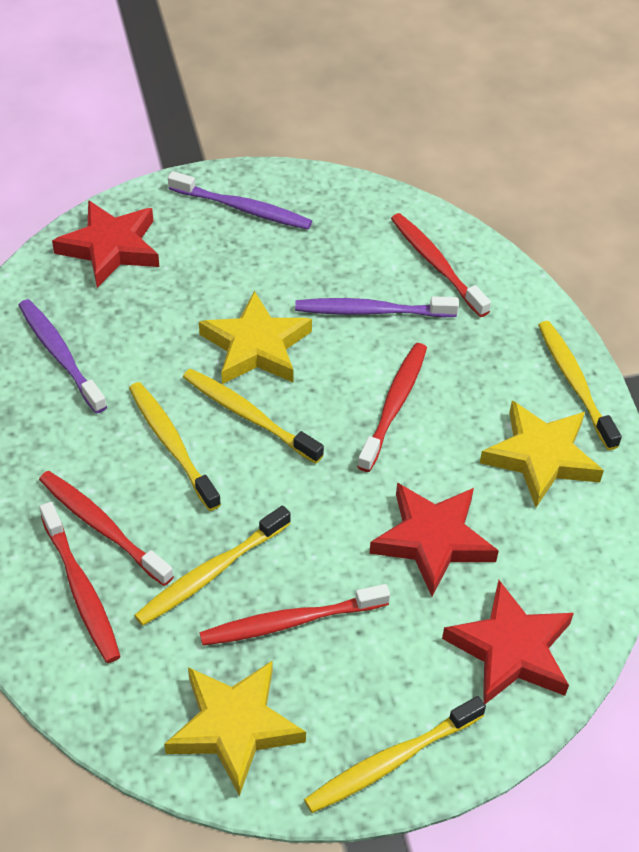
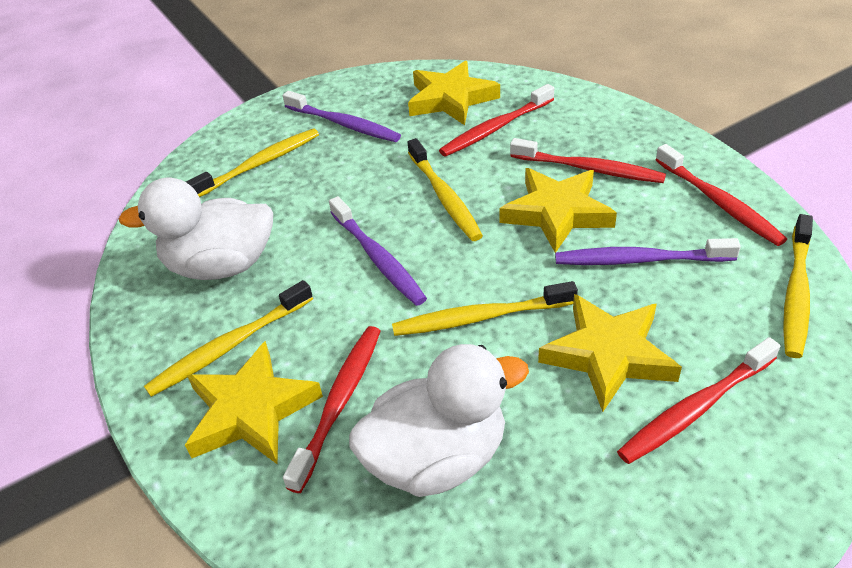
red star: 3 -> 0
white duck: 0 -> 2
yellow star: 3 -> 4

